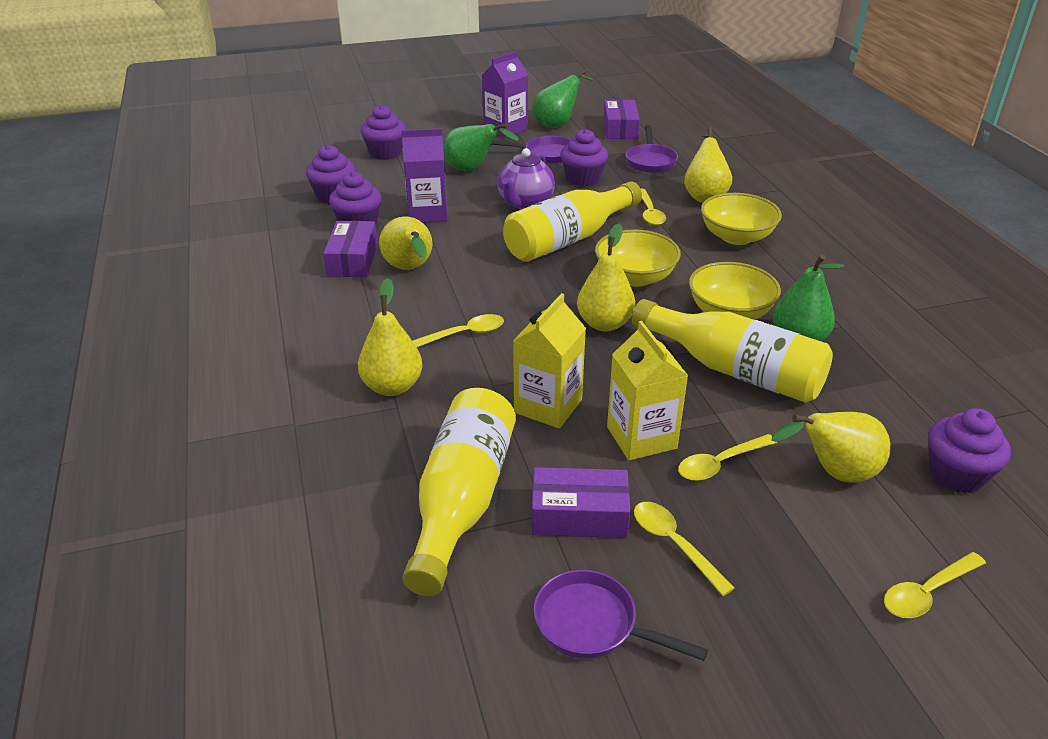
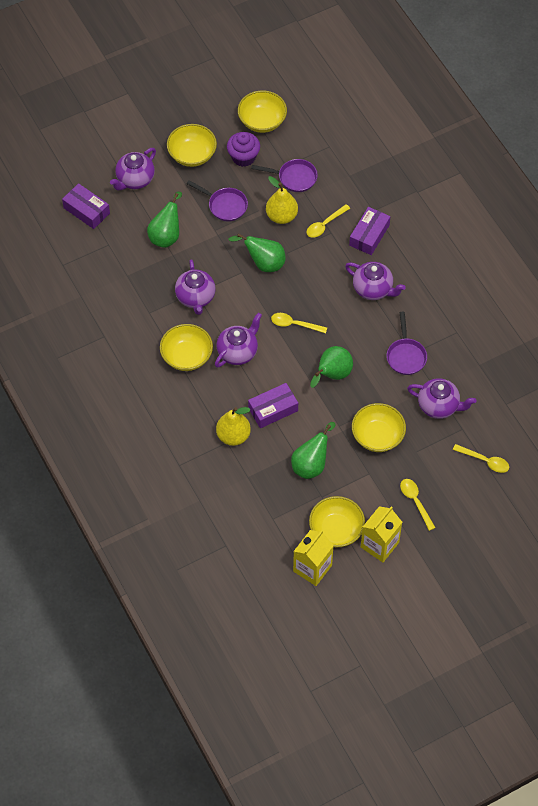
green pear: 3 -> 4
purple carton: 2 -> 0
purple cupcake: 5 -> 1
purple teapot: 1 -> 5
yellow bottle: 3 -> 0
yellow bowl: 3 -> 5
yellow pear: 5 -> 2
yellow spoon: 5 -> 4

